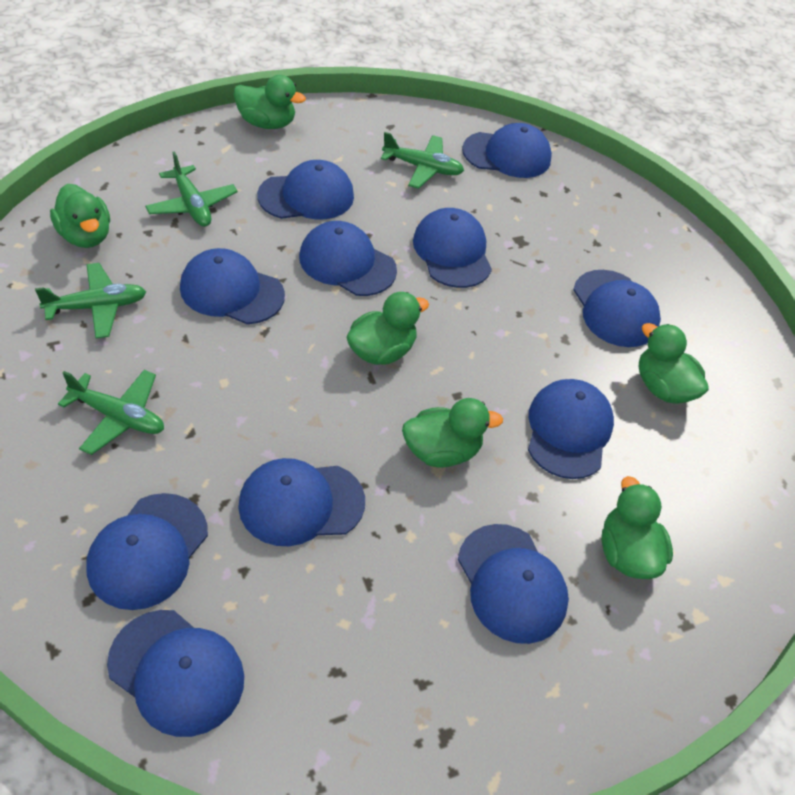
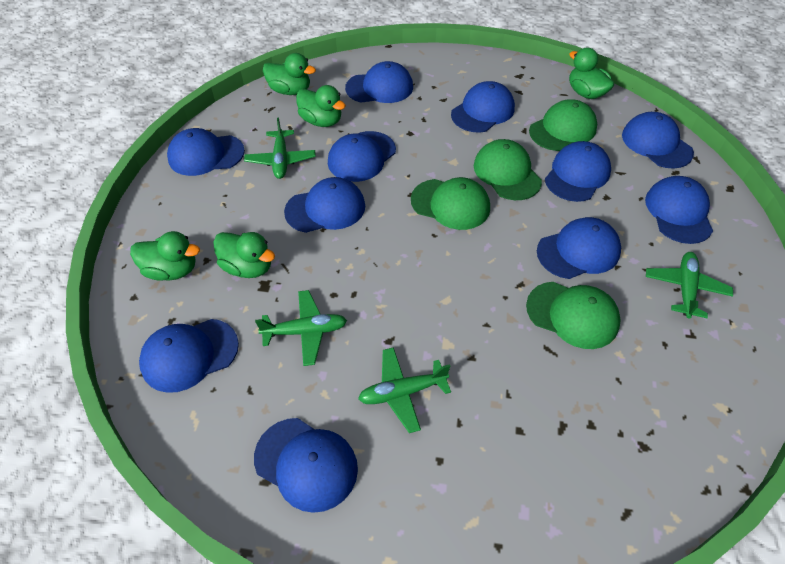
green cap: 0 -> 4
green duck: 6 -> 5

